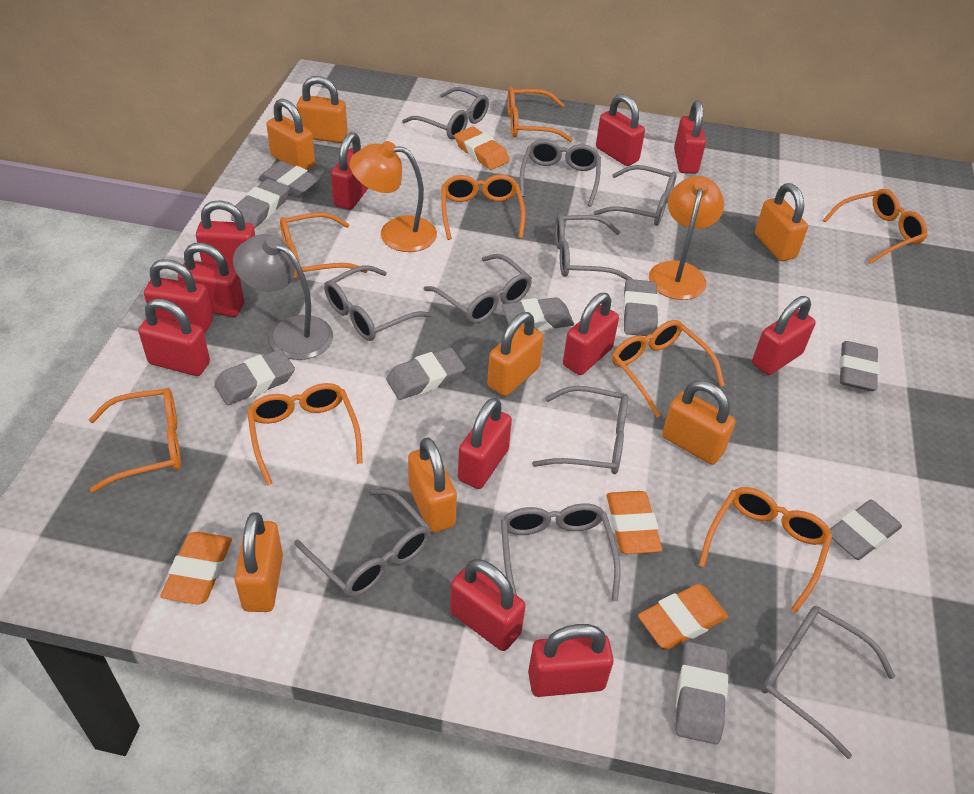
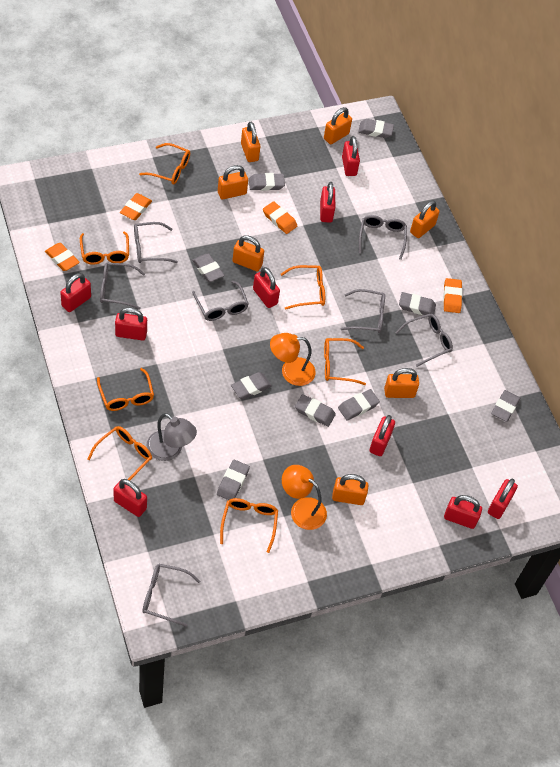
grey glasses: 10 -> 7
orange glasses: 8 -> 7
red padlock: 12 -> 9

